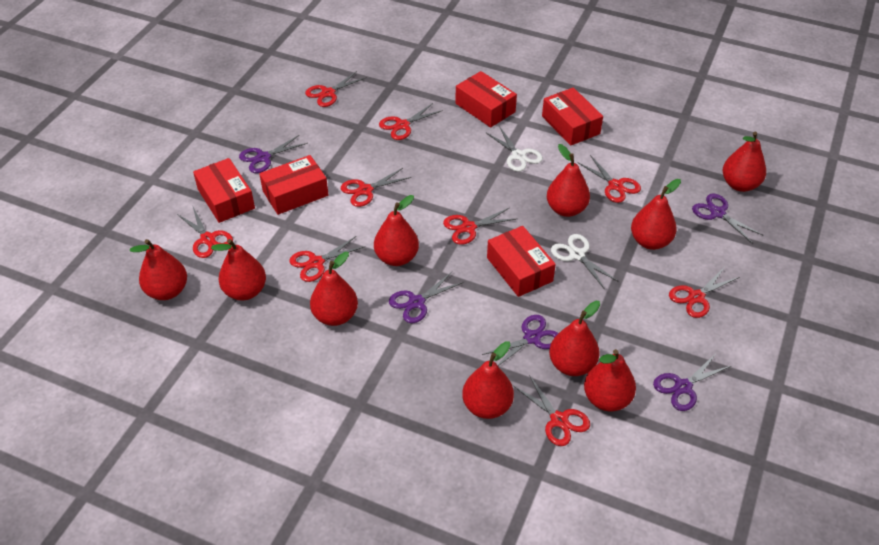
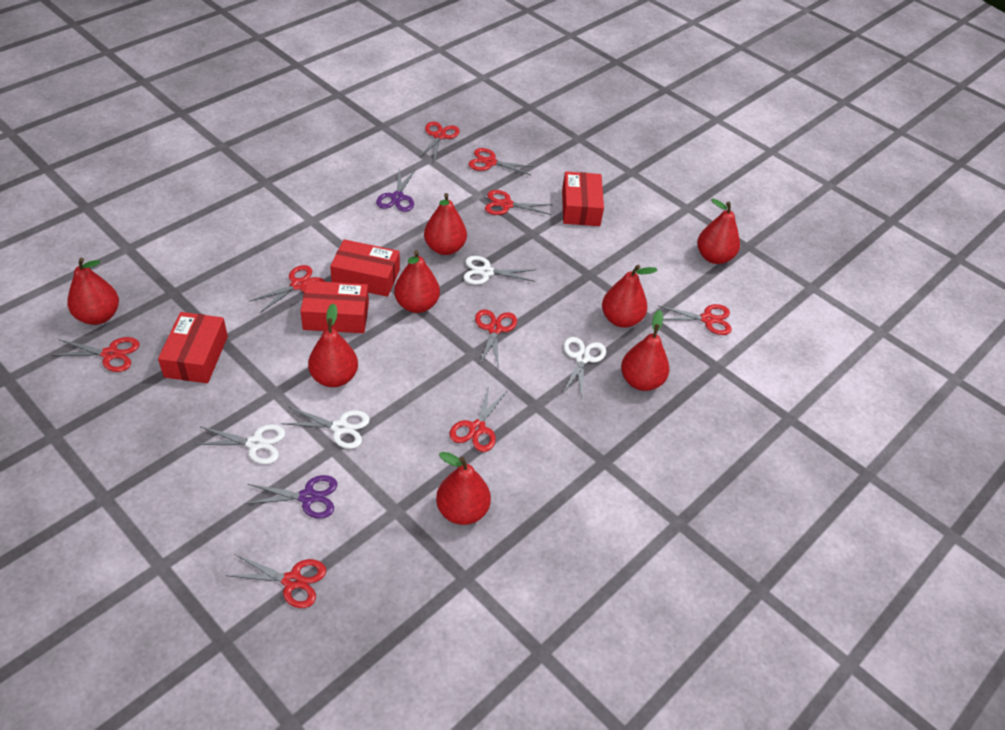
purple scissors: 5 -> 2
red box: 5 -> 4
red pear: 10 -> 8
white scissors: 2 -> 4

